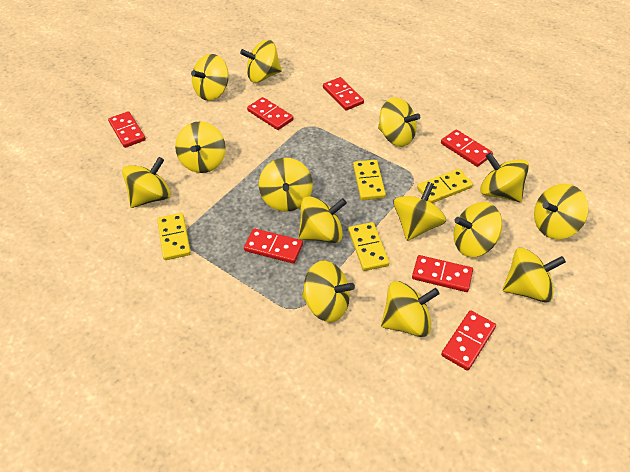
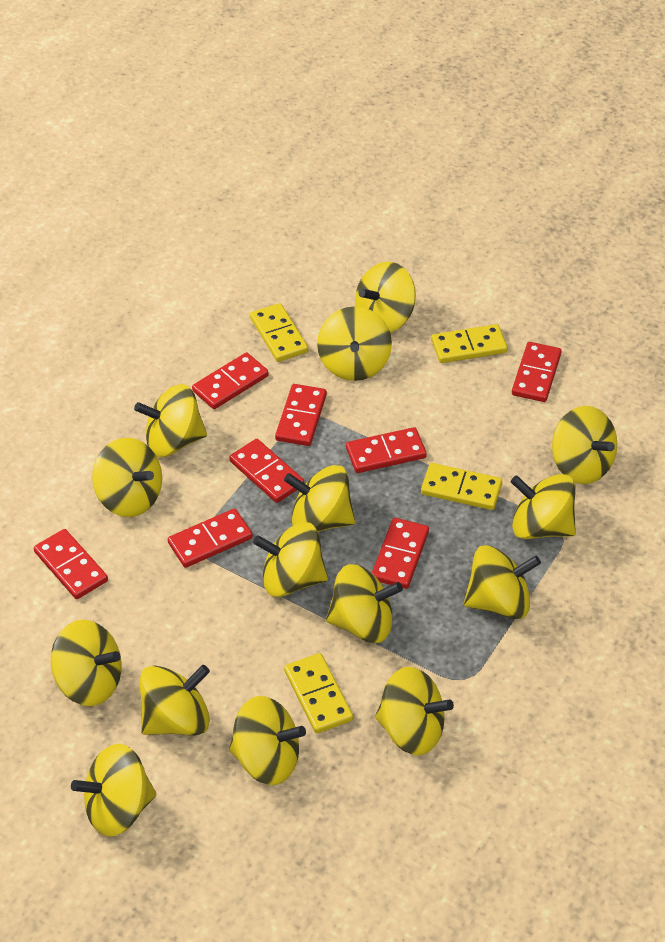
red domino: 7 -> 8
yellow spinning top: 14 -> 15

